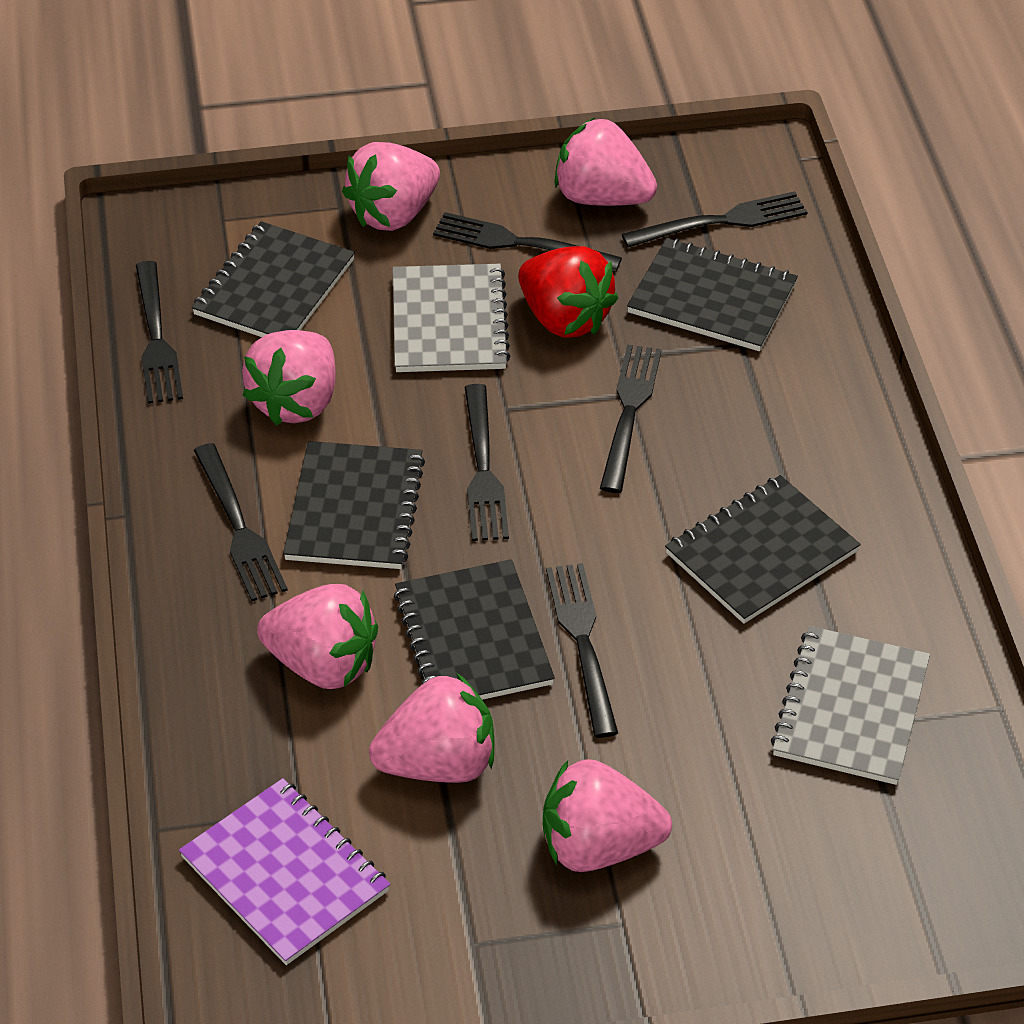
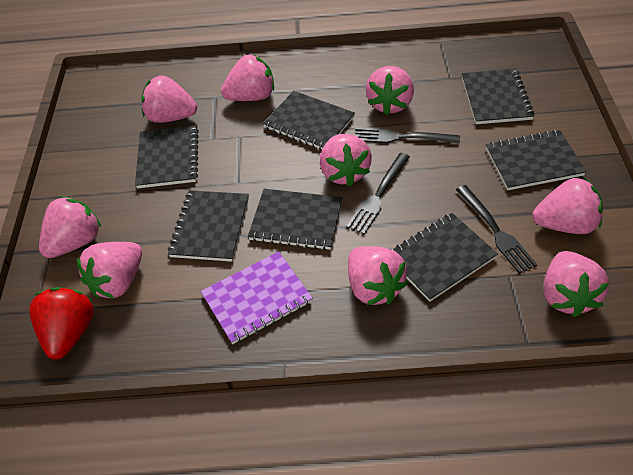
black fork: 7 -> 3
black notebook: 5 -> 7
grey notebook: 2 -> 0
pink strawberry: 6 -> 9

